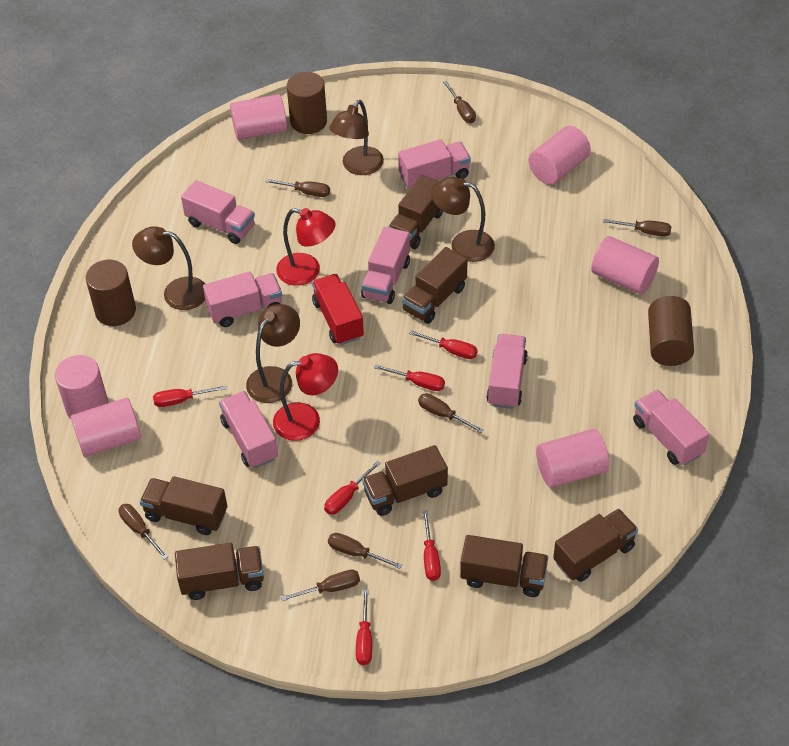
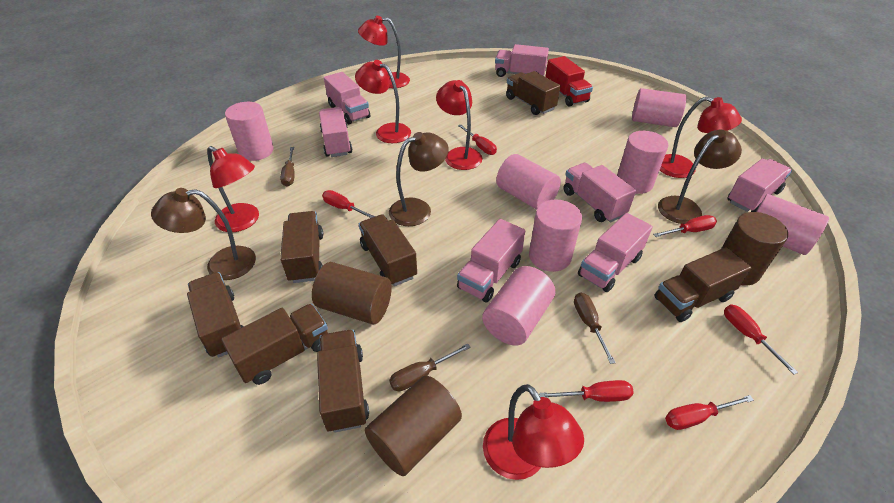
brown lamp: 4 -> 3
brown screwdriver: 7 -> 3
pink cylinder: 6 -> 7
red lamp: 2 -> 6

